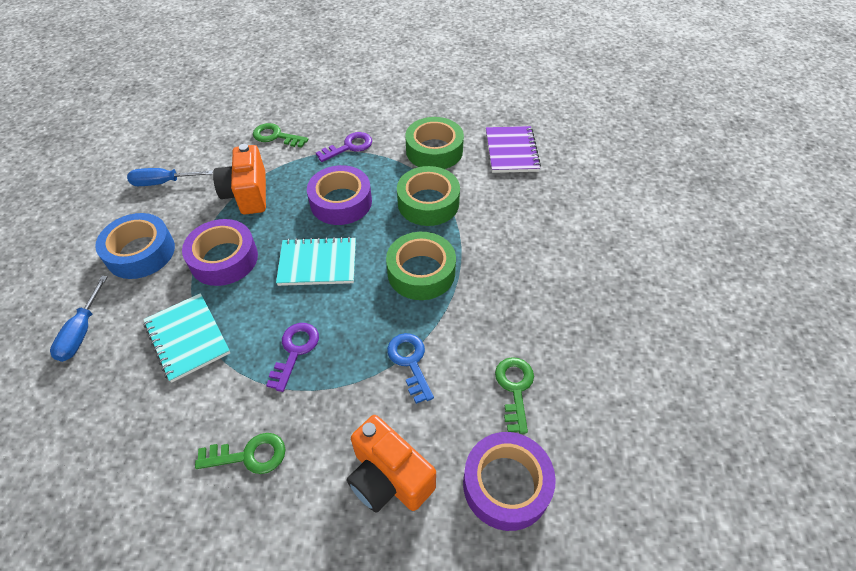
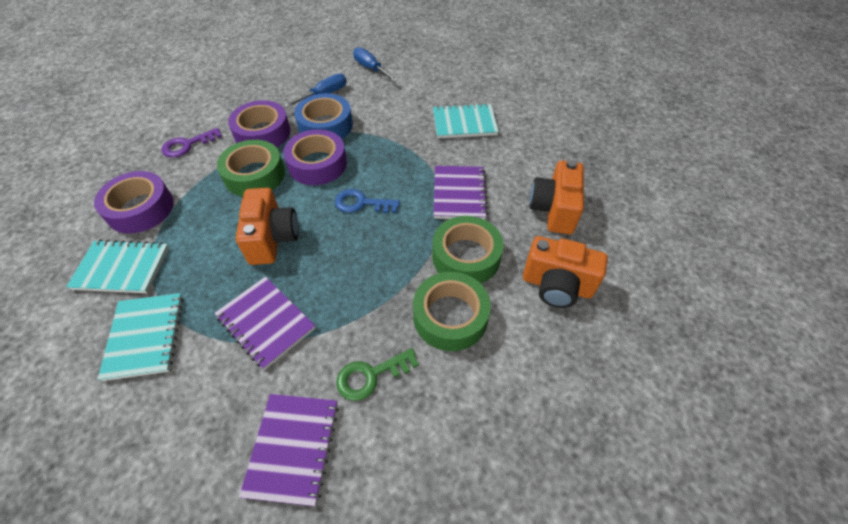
green key: 3 -> 1
orange camera: 2 -> 3
purple key: 2 -> 1
purple notebook: 1 -> 3
turquoise notebook: 2 -> 3

